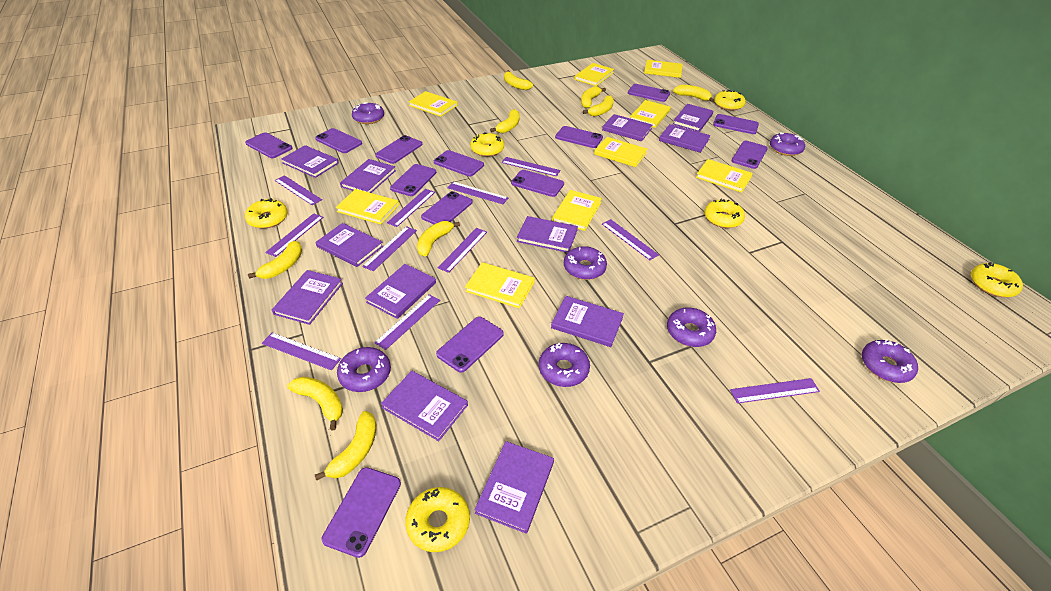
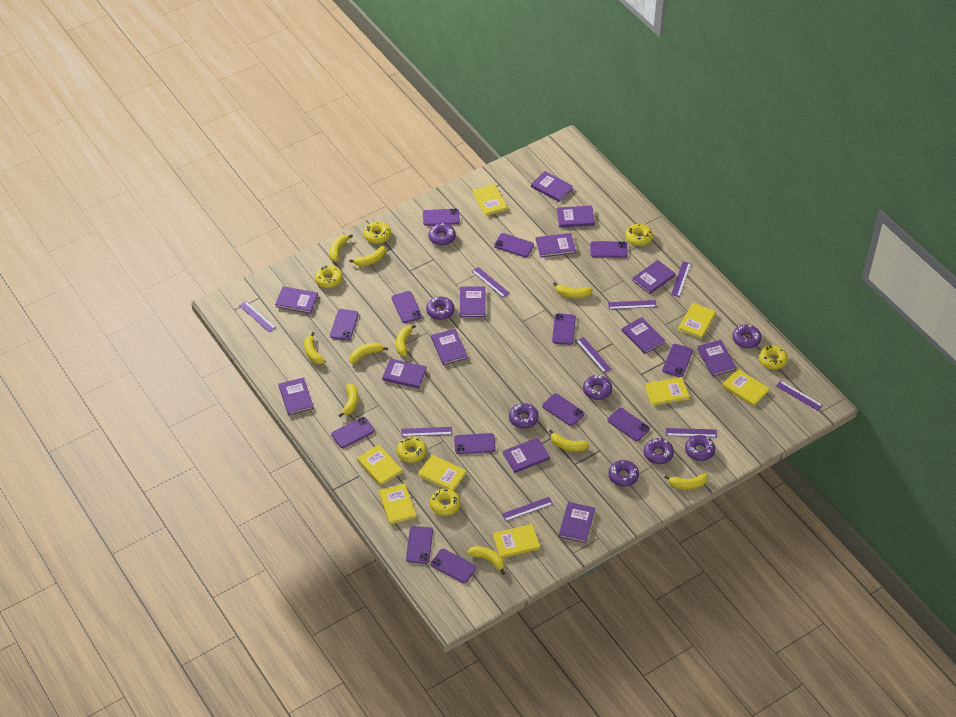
purple book: 12 -> 13
purple donut: 7 -> 8
purple ruler: 11 -> 9
yellow banana: 9 -> 10
yellow book: 9 -> 8

